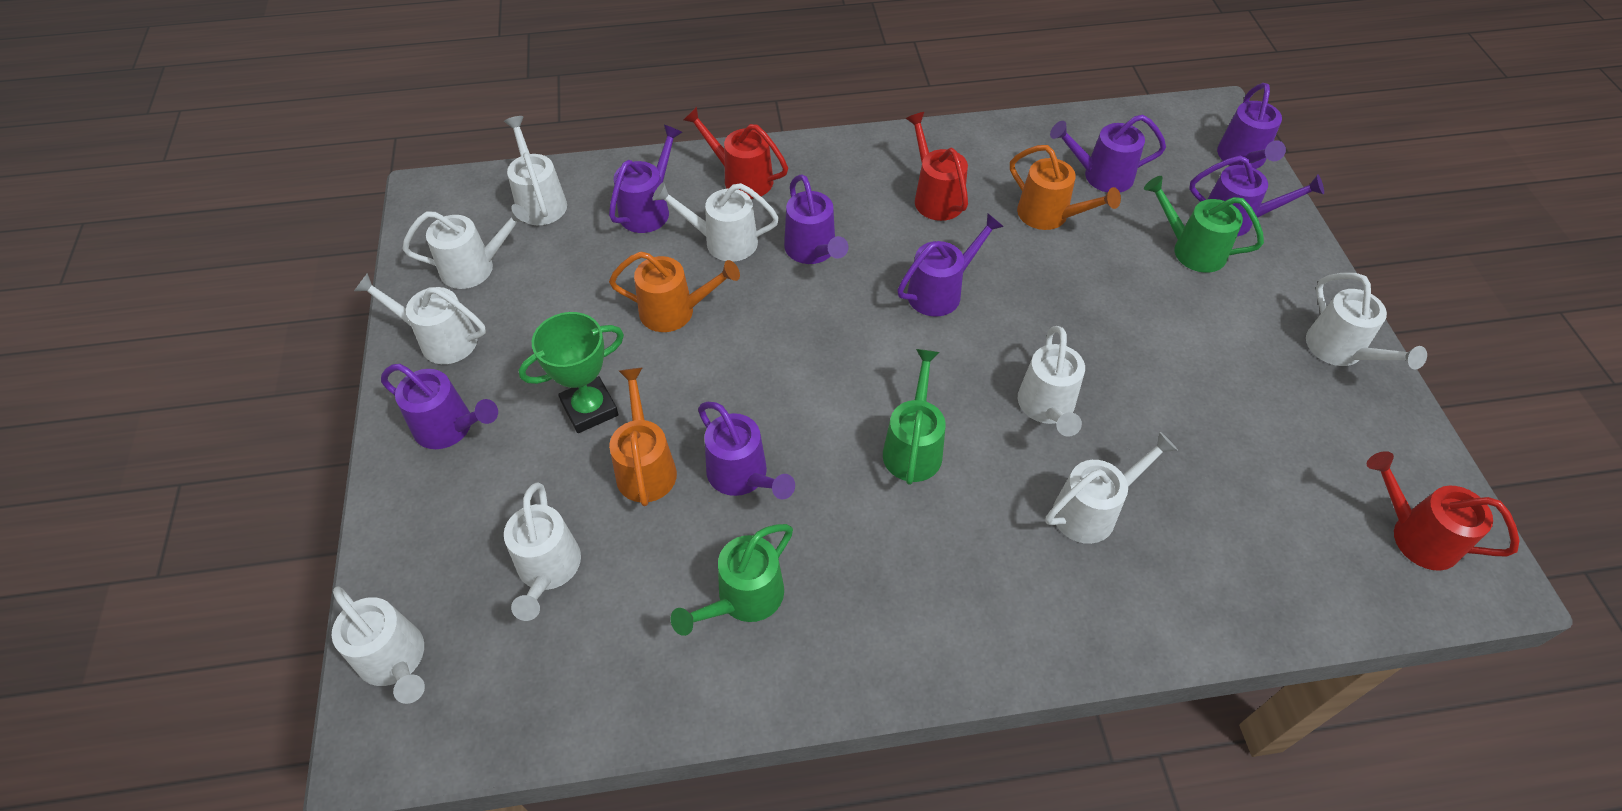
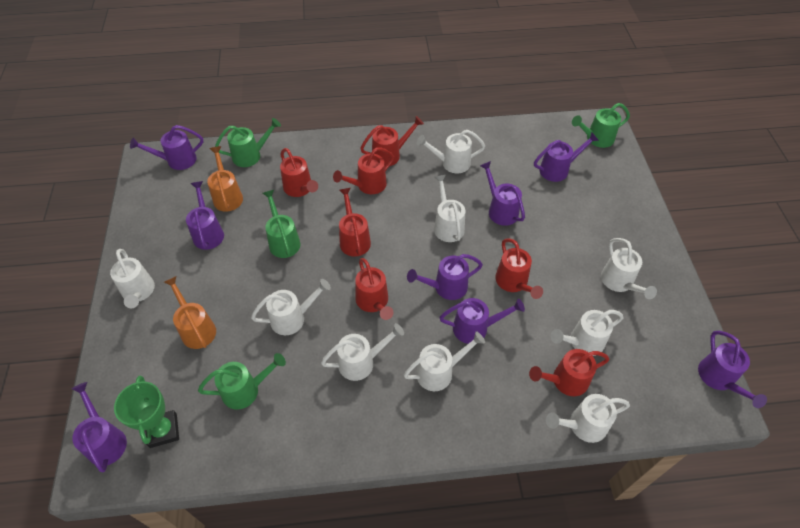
green watering can: 3 -> 4
orange watering can: 3 -> 2
red watering can: 3 -> 7

